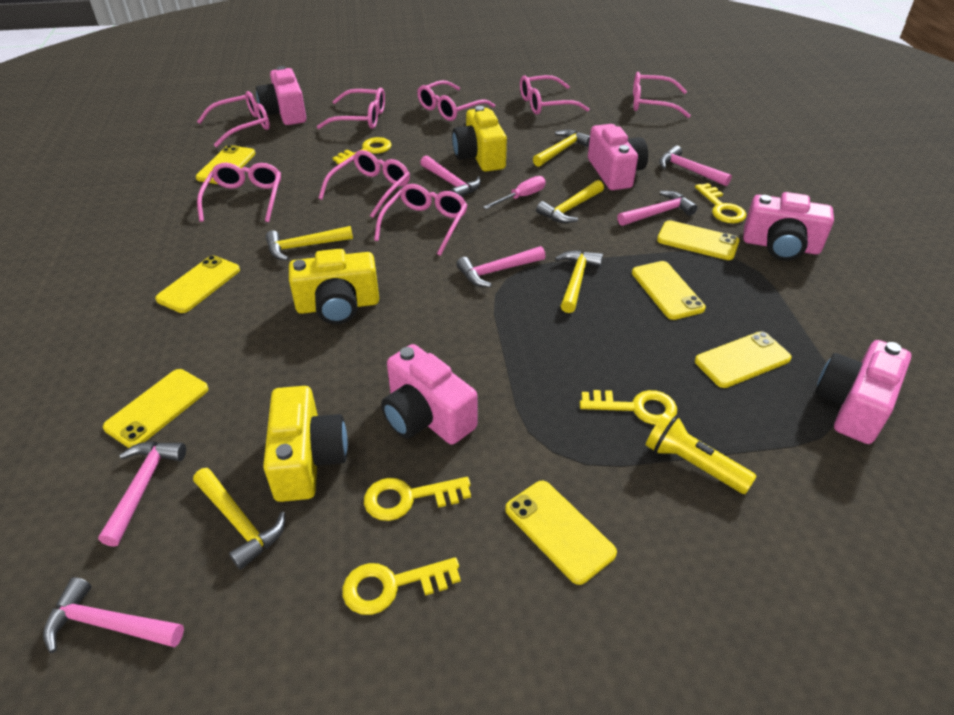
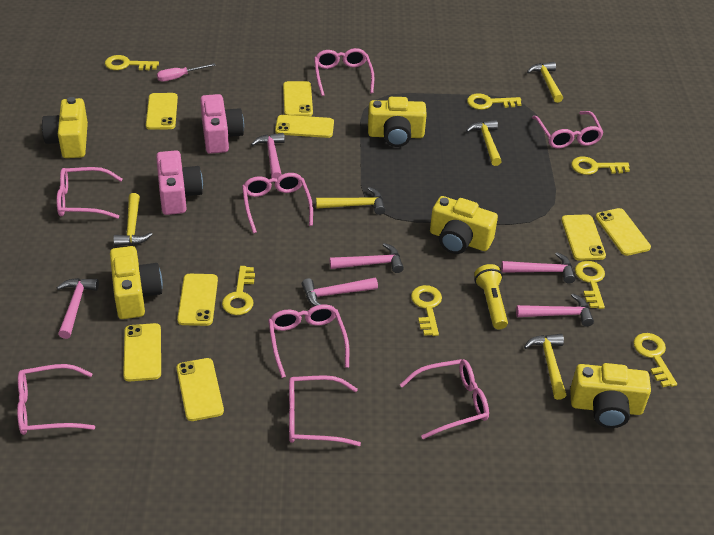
pink camera: 5 -> 2
yellow camera: 3 -> 5
yellow key: 5 -> 7
yellow phone: 7 -> 8

